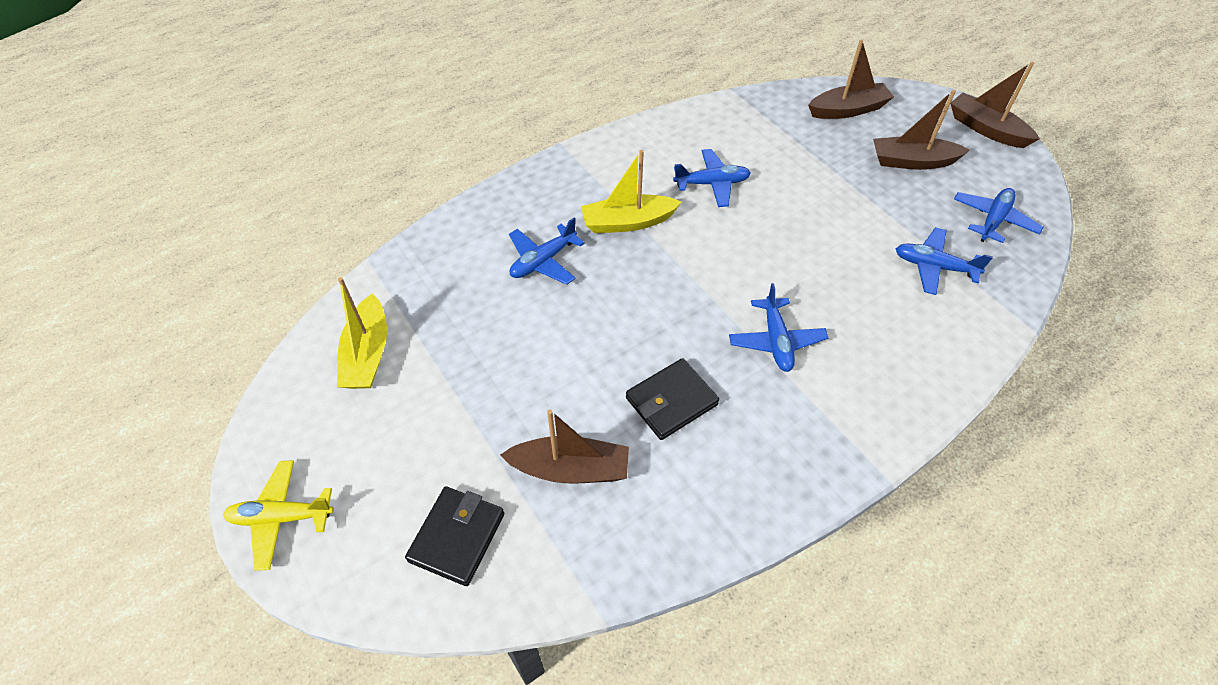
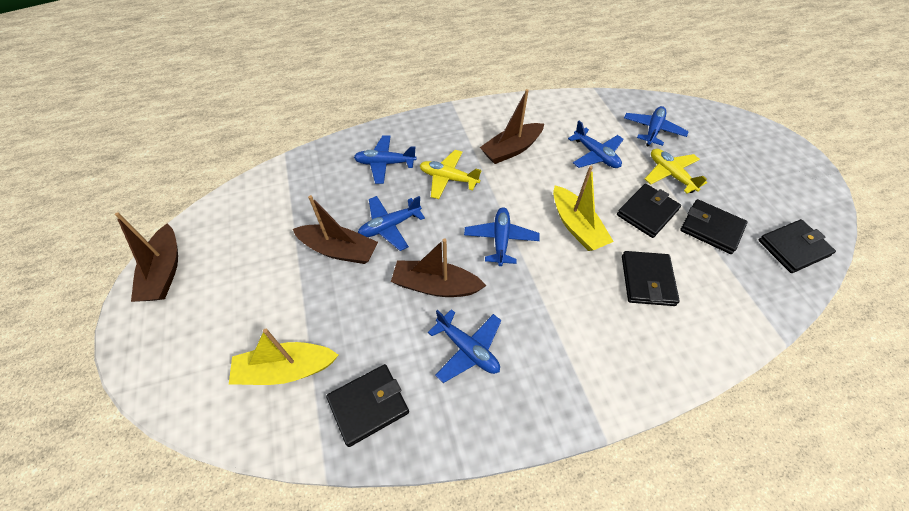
black wallet: 2 -> 5
blue plane: 5 -> 6
yellow plane: 1 -> 2

